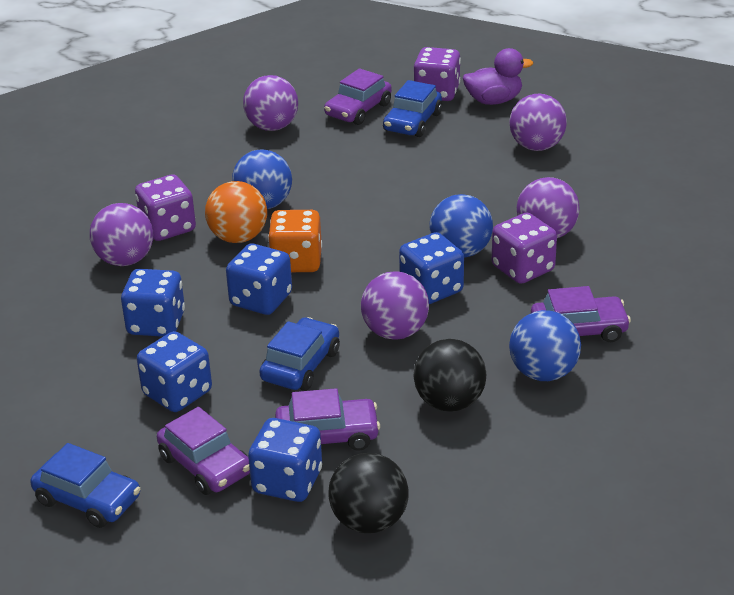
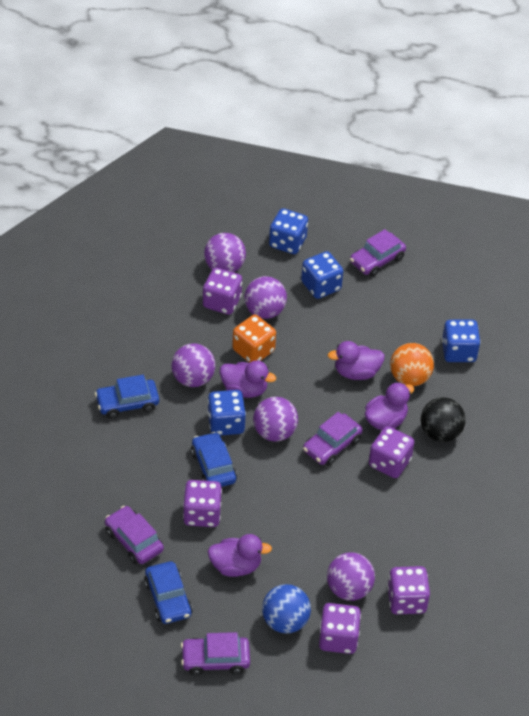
black ball: 2 -> 1
blue ball: 3 -> 1
blue dice: 5 -> 4
purple dice: 3 -> 5
purple duck: 1 -> 4

